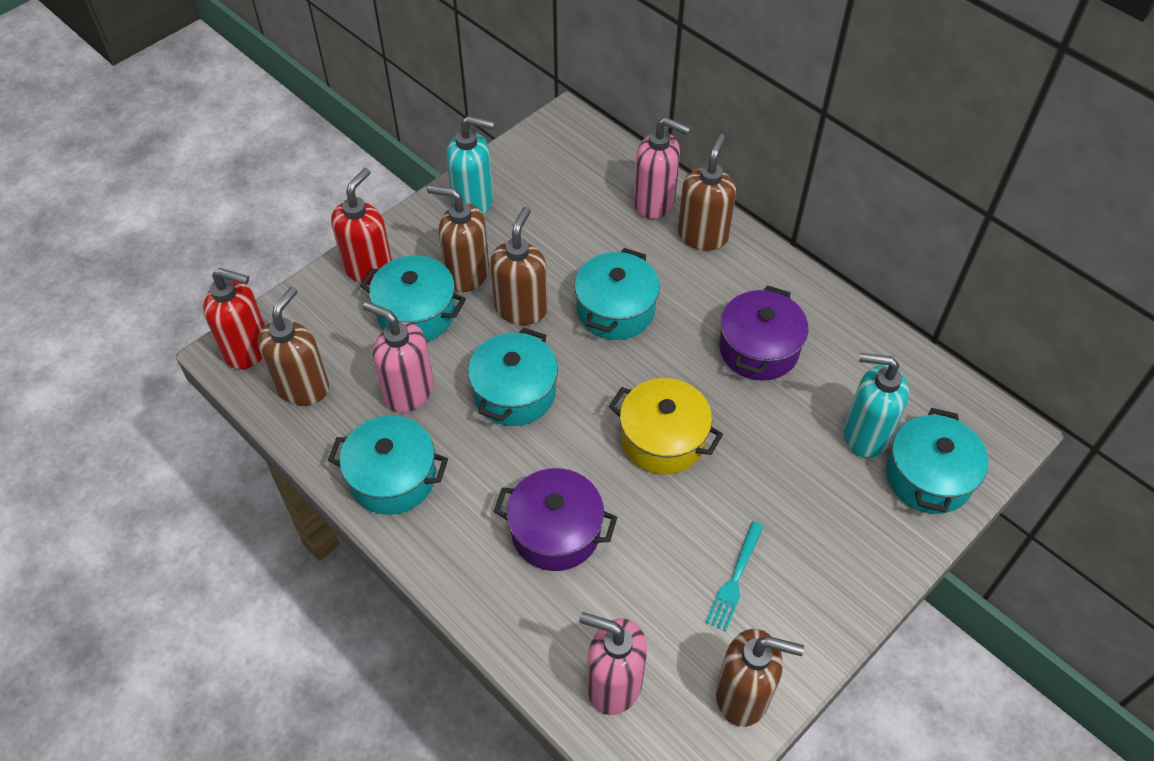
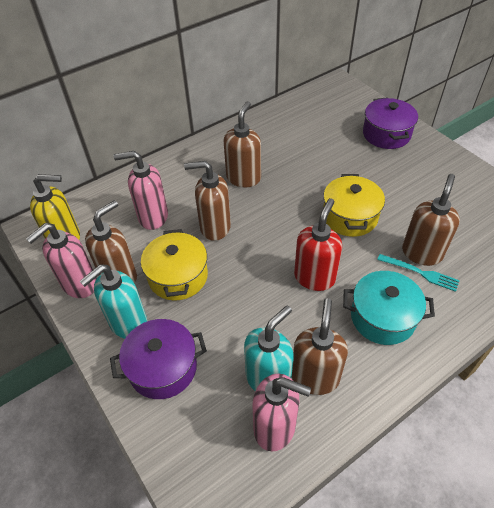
red soap dispenser: 2 -> 1
turquoise pot: 5 -> 1
yellow pot: 1 -> 2
yellow soap dispenser: 0 -> 1

